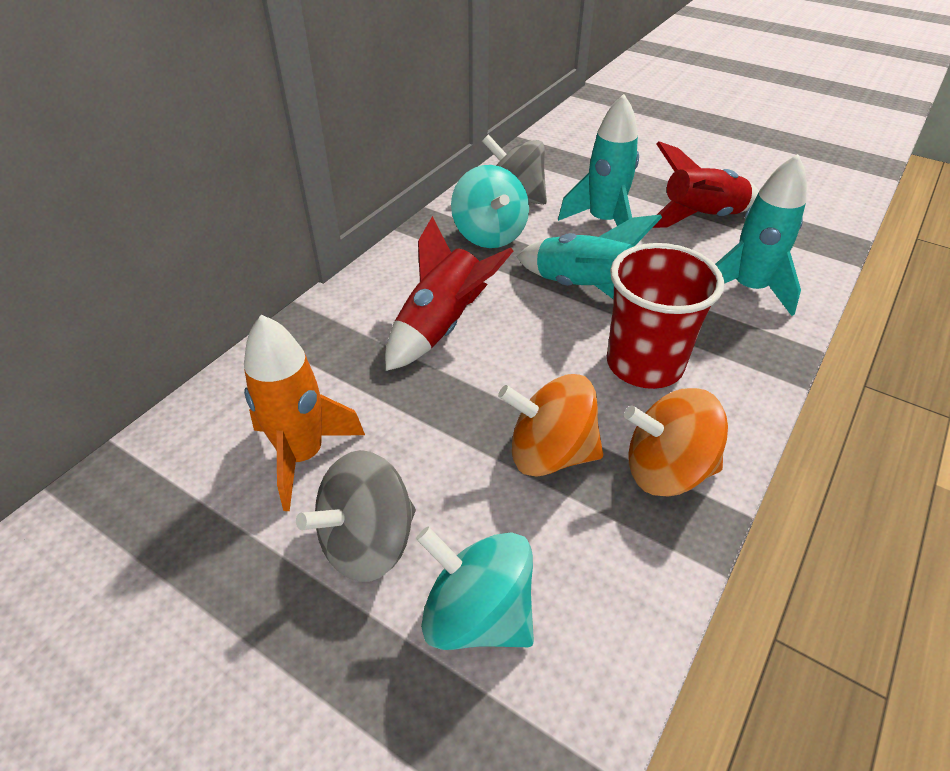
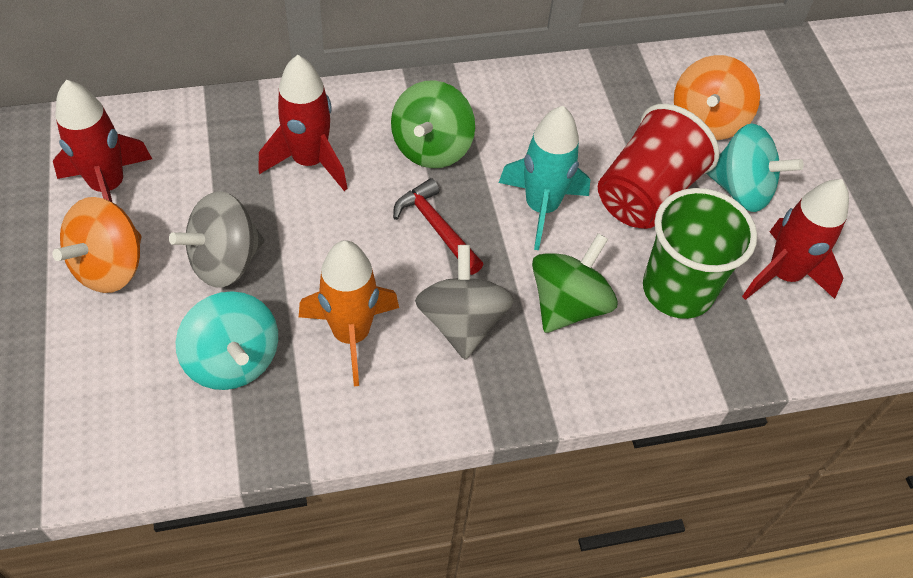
green cup: 0 -> 1
green spinning top: 0 -> 2
red hammer: 0 -> 1
red rocket: 2 -> 3
turquoise rocket: 3 -> 1

